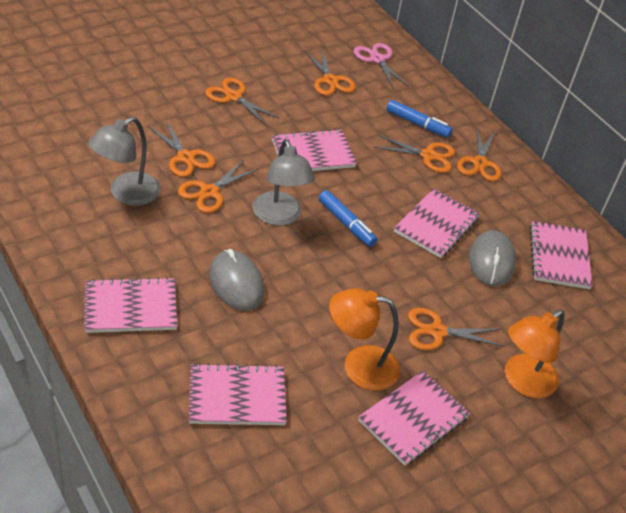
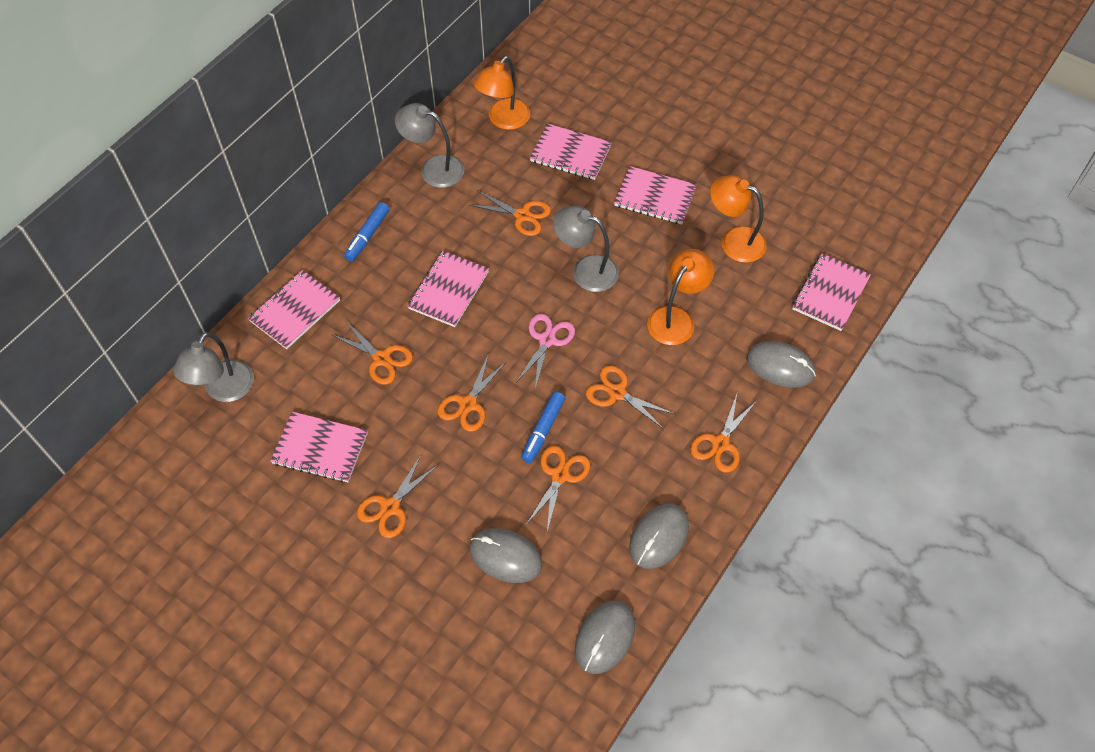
grey lamp: 2 -> 3
grey mouse: 2 -> 4
orange lamp: 2 -> 3

